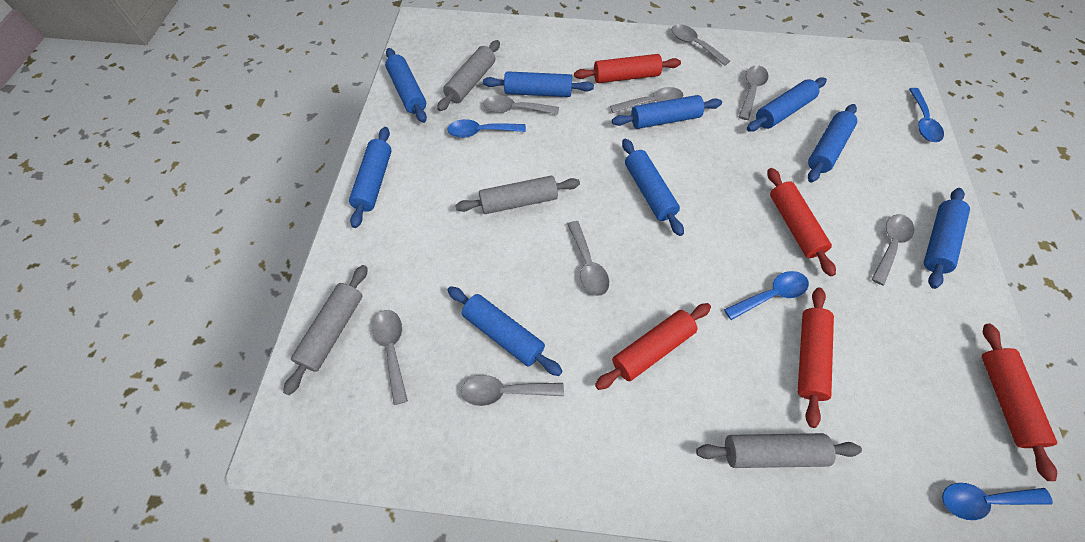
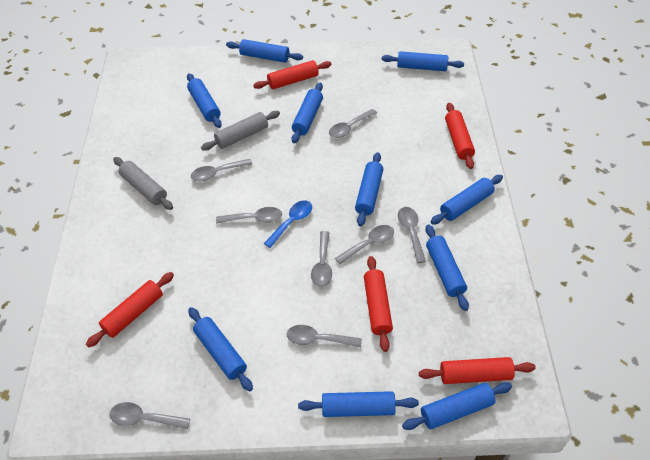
blue rolling pin: 9 -> 10
blue spoon: 4 -> 1
grey rolling pin: 4 -> 2

